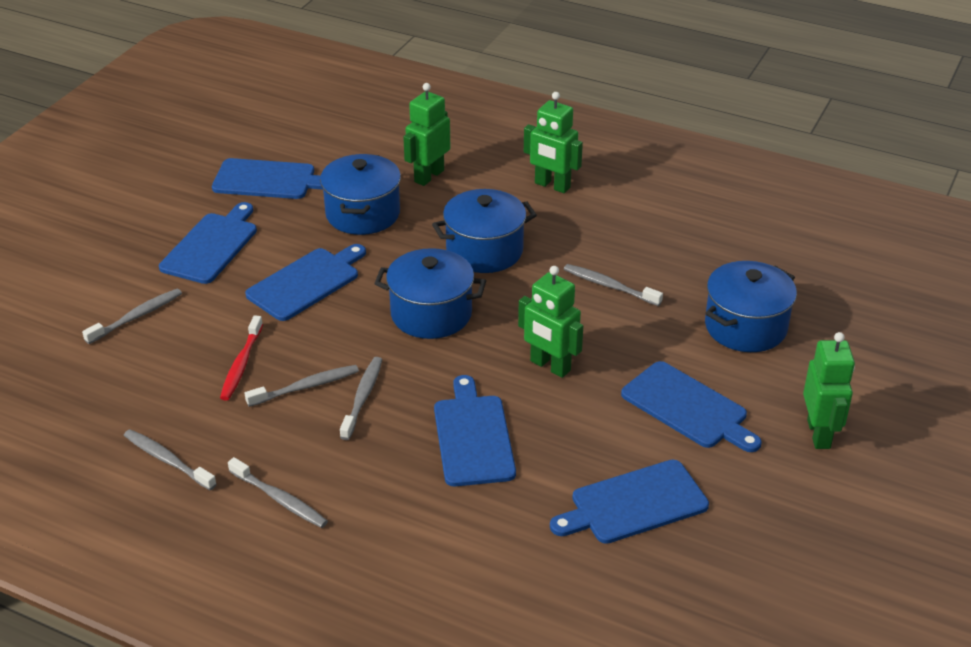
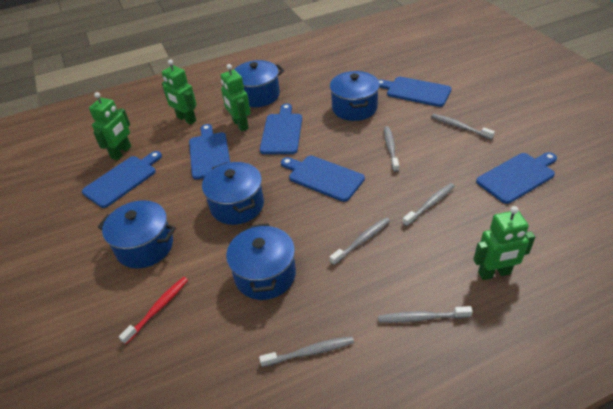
blue pot: 4 -> 5

